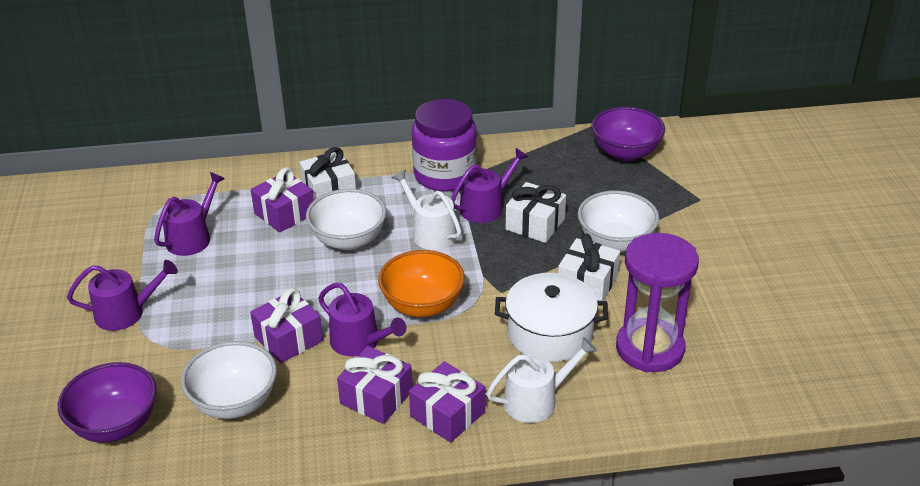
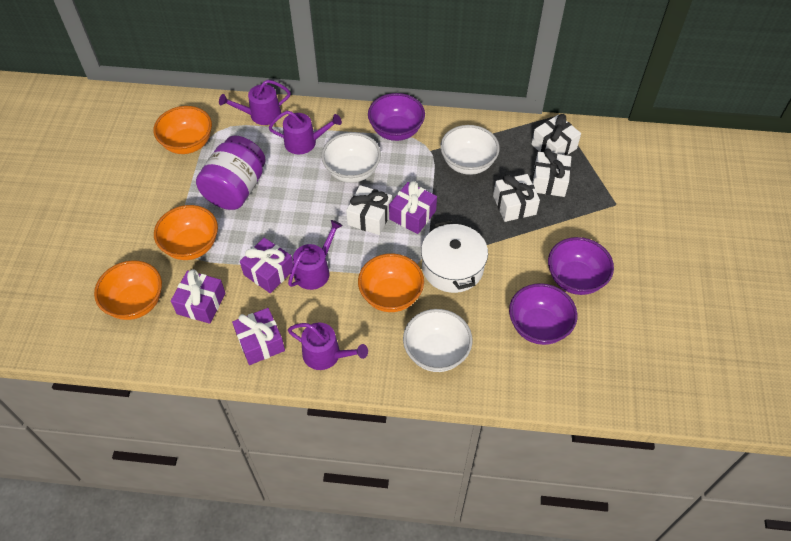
orange bowl: 1 -> 4
purple bowl: 2 -> 3
purple hourglass: 1 -> 0
white gift: 3 -> 4
white watering can: 2 -> 0

